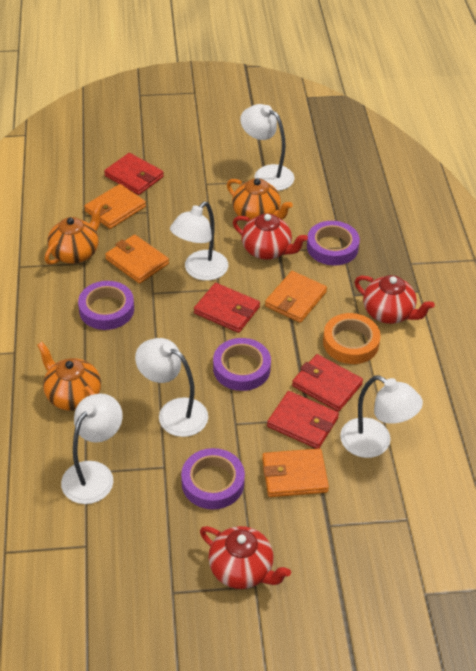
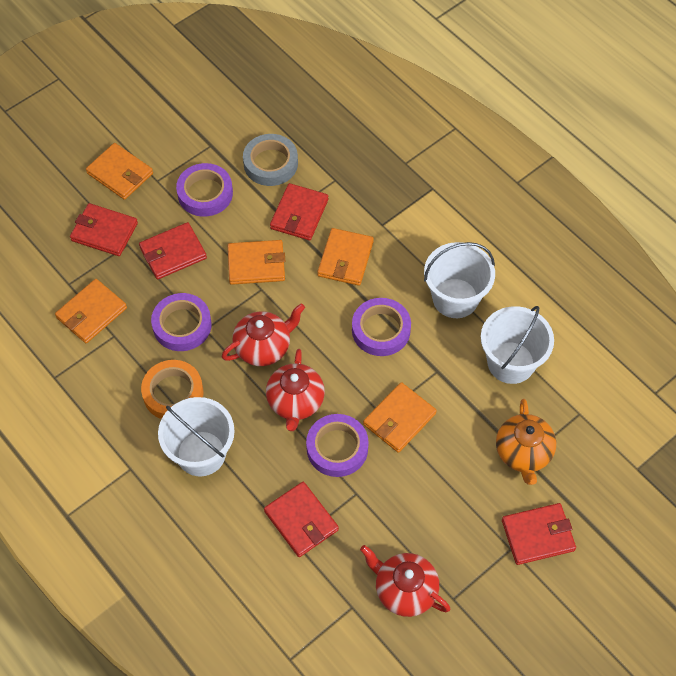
grey tape: 0 -> 1
orange teapot: 3 -> 1
orange wallet: 4 -> 5
red wallet: 4 -> 5
white bucket: 0 -> 3
white lamp: 5 -> 0

